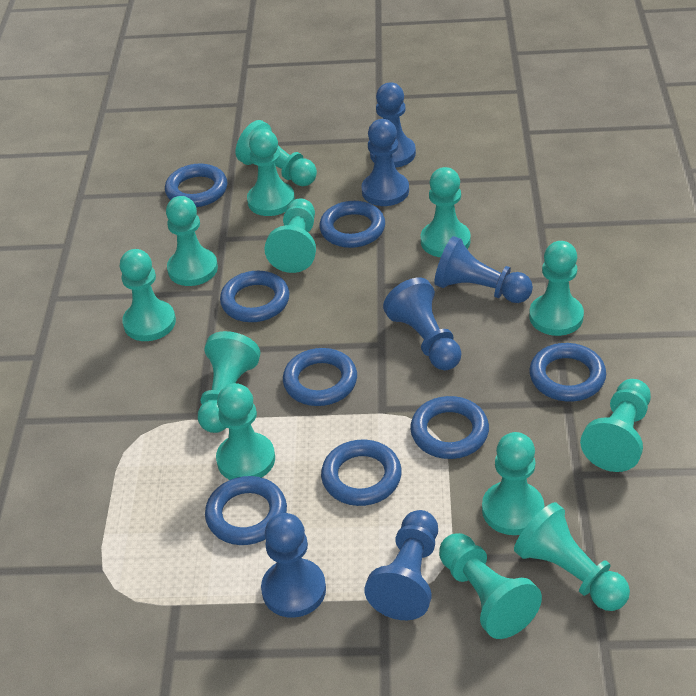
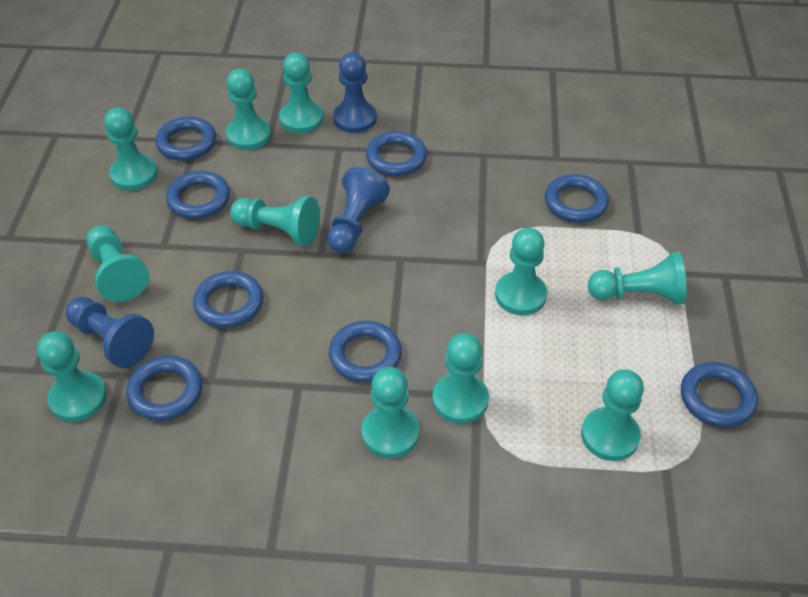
blue pawn: 6 -> 3
turquoise pawn: 13 -> 11

